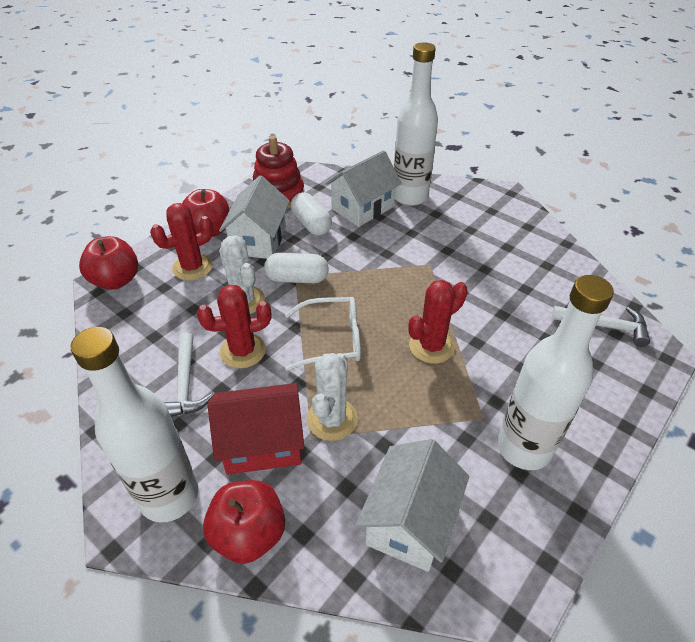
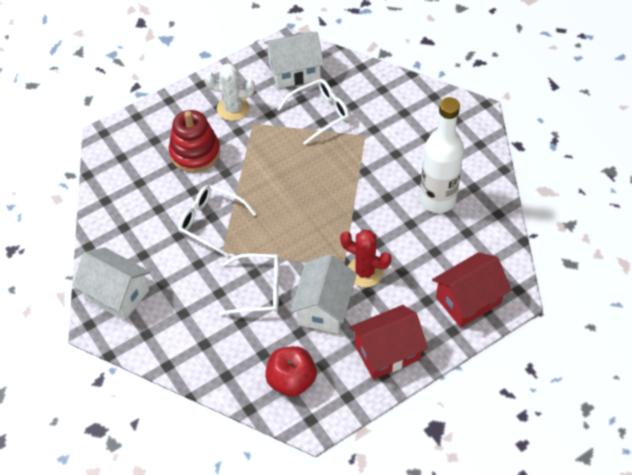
red apple: 3 -> 1
red cactus: 3 -> 1
red house: 1 -> 2
white bottle: 3 -> 1
white cactus: 2 -> 1
white capsule: 2 -> 0
white glasses: 1 -> 3
white hammer: 2 -> 0

